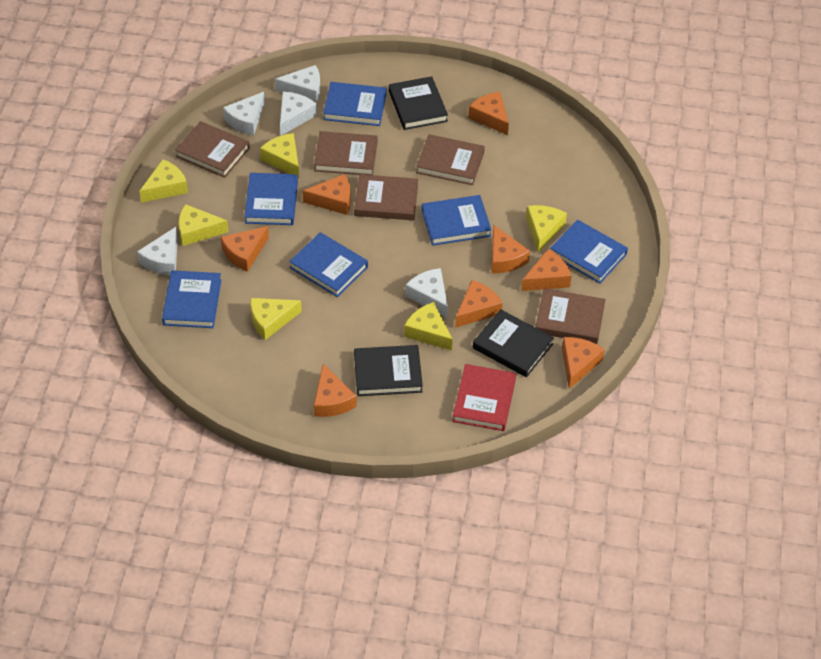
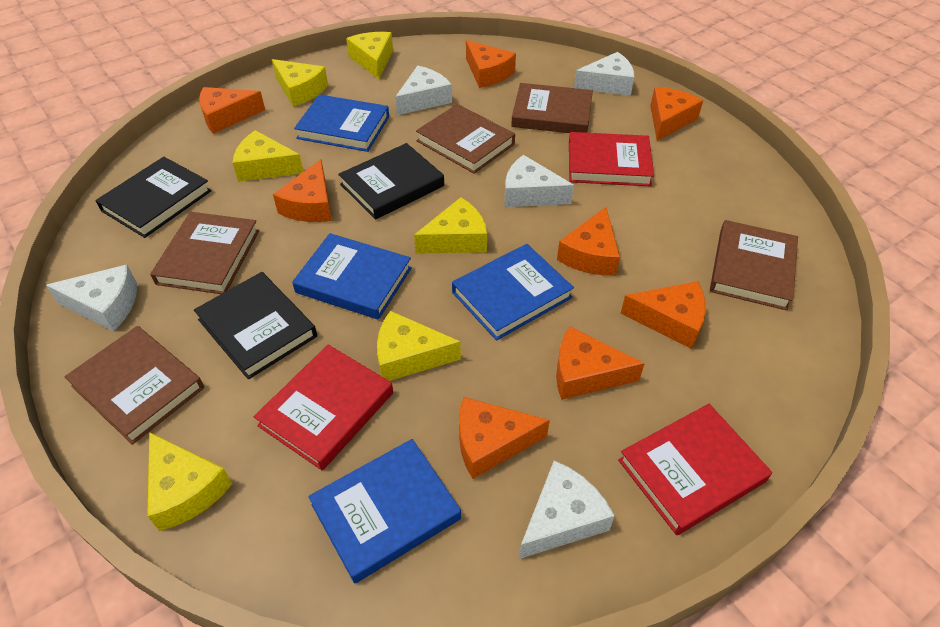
blue book: 6 -> 4
red book: 1 -> 3

